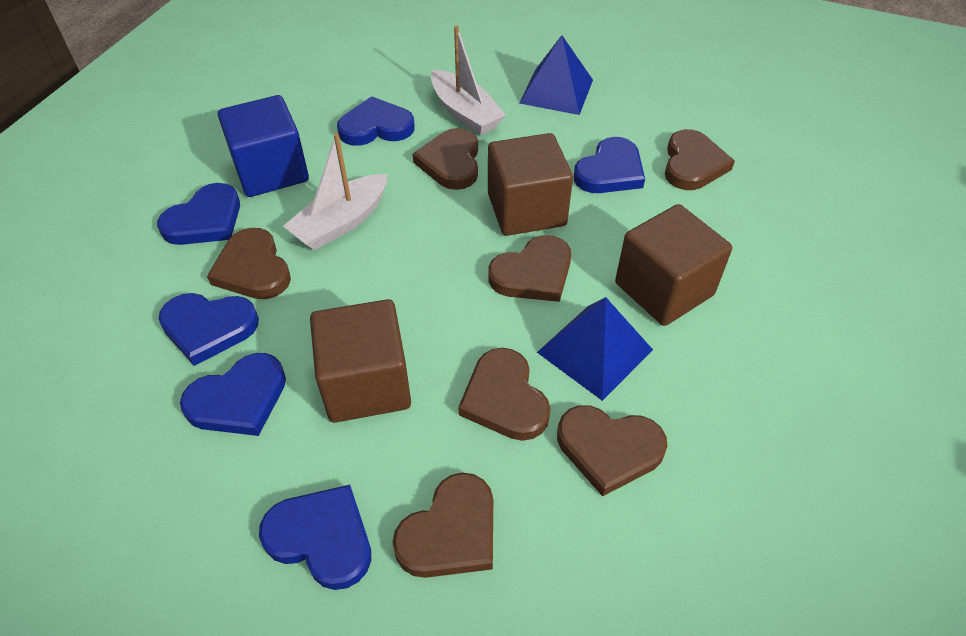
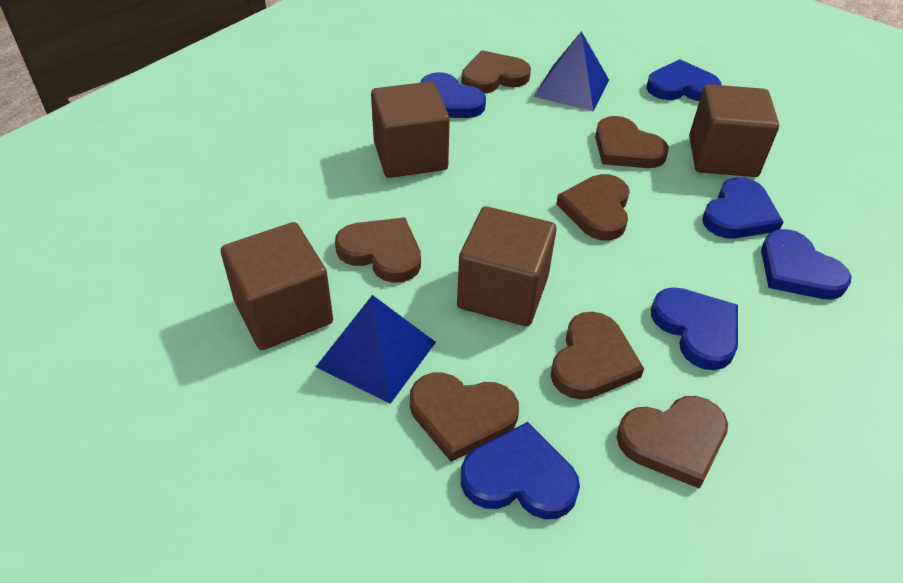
blue cube: 1 -> 0
brown cube: 3 -> 4
white boat: 2 -> 0

